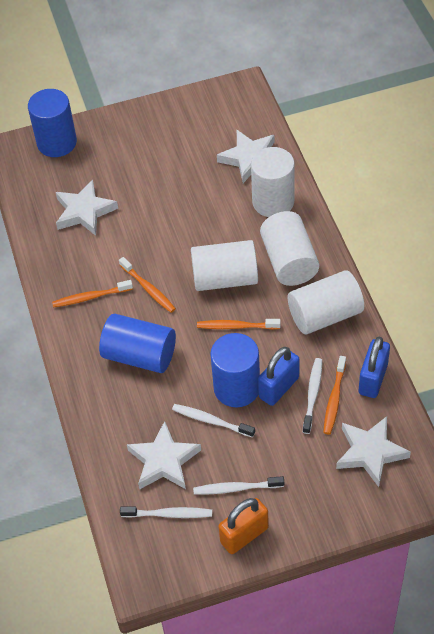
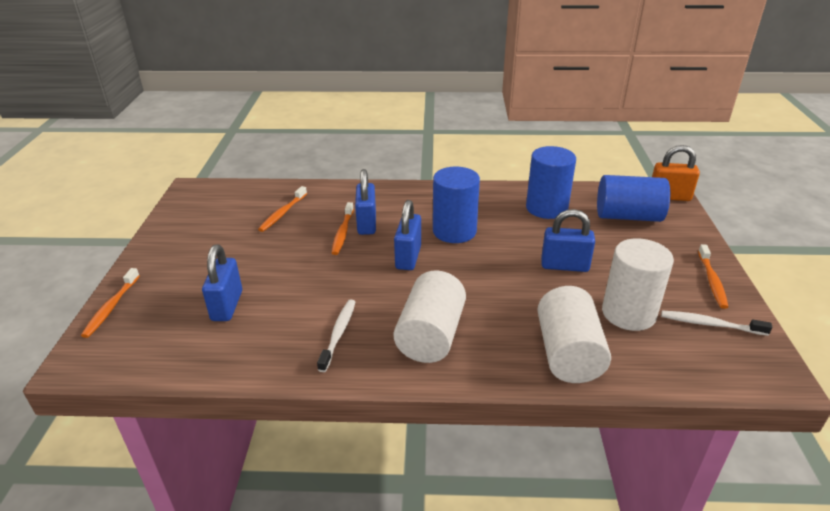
blue padlock: 2 -> 4
white cylinder: 4 -> 3
white star: 4 -> 0
white toothbrush: 4 -> 2

